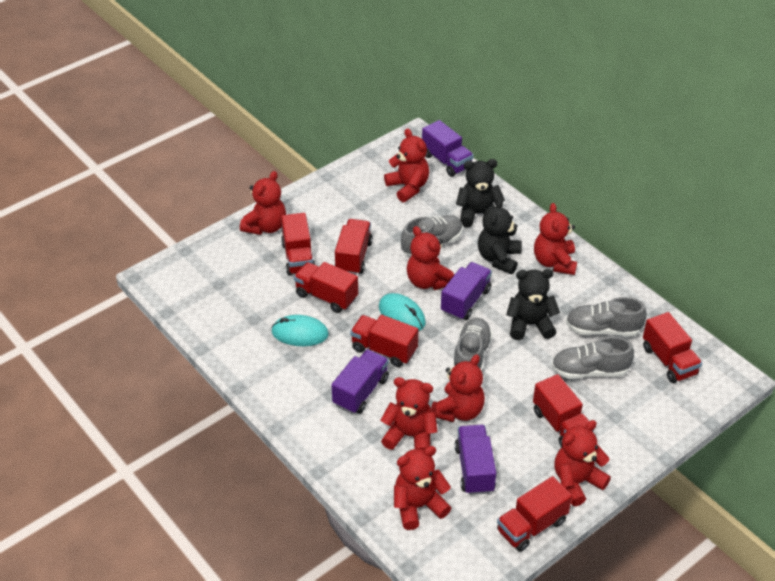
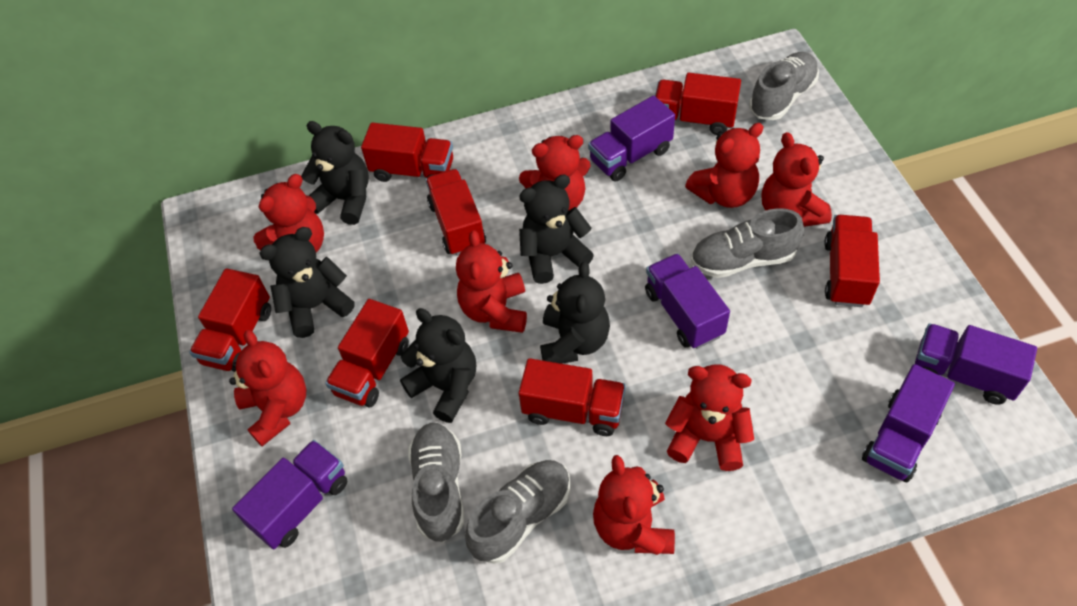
black teddy bear: 3 -> 5
purple truck: 4 -> 5
turquoise mouse: 2 -> 0

